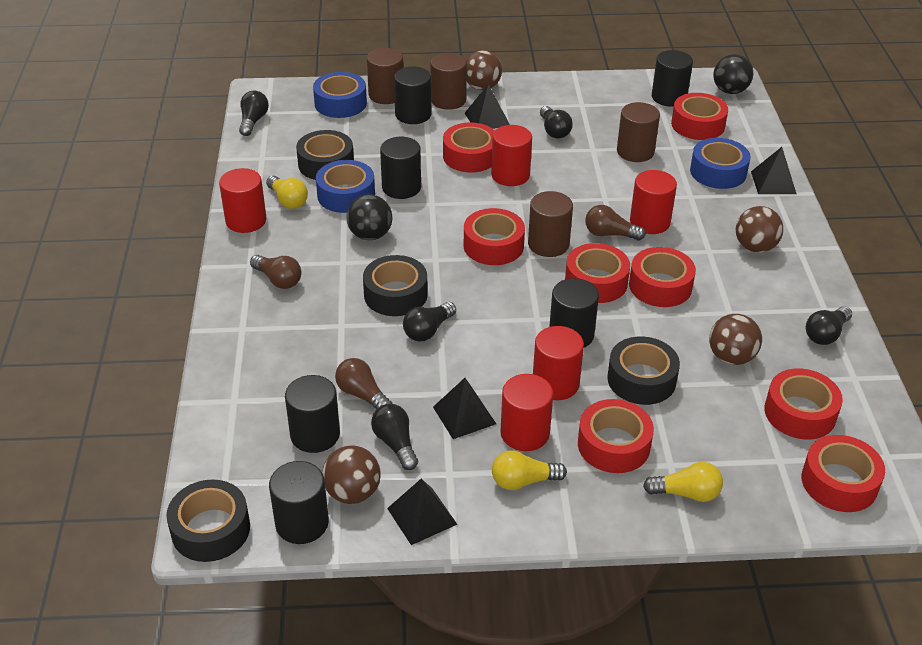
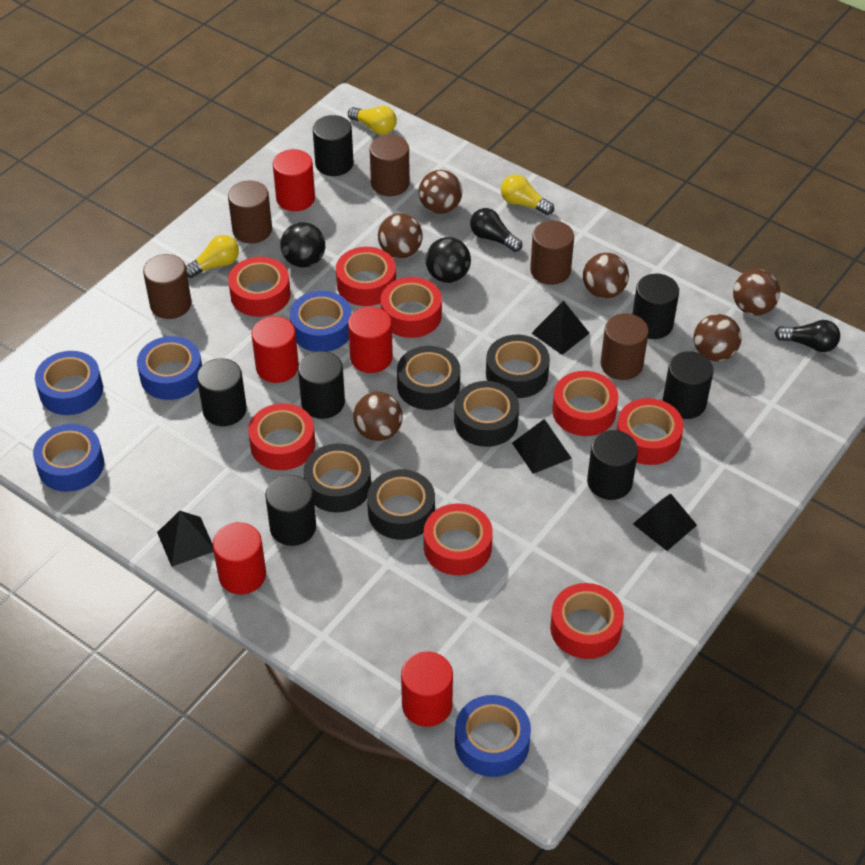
black cylinder: 6 -> 7
black light bulb: 5 -> 2
black tape: 4 -> 5
blue tape: 3 -> 5
brown ball: 4 -> 6
brown cylinder: 4 -> 5
brown light bulb: 3 -> 0

